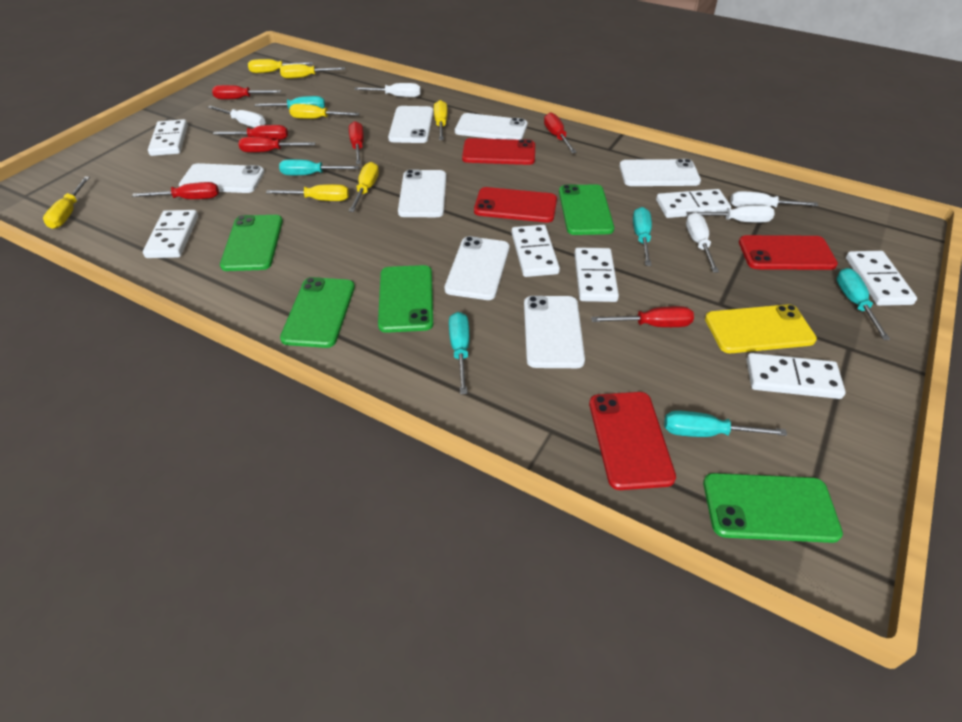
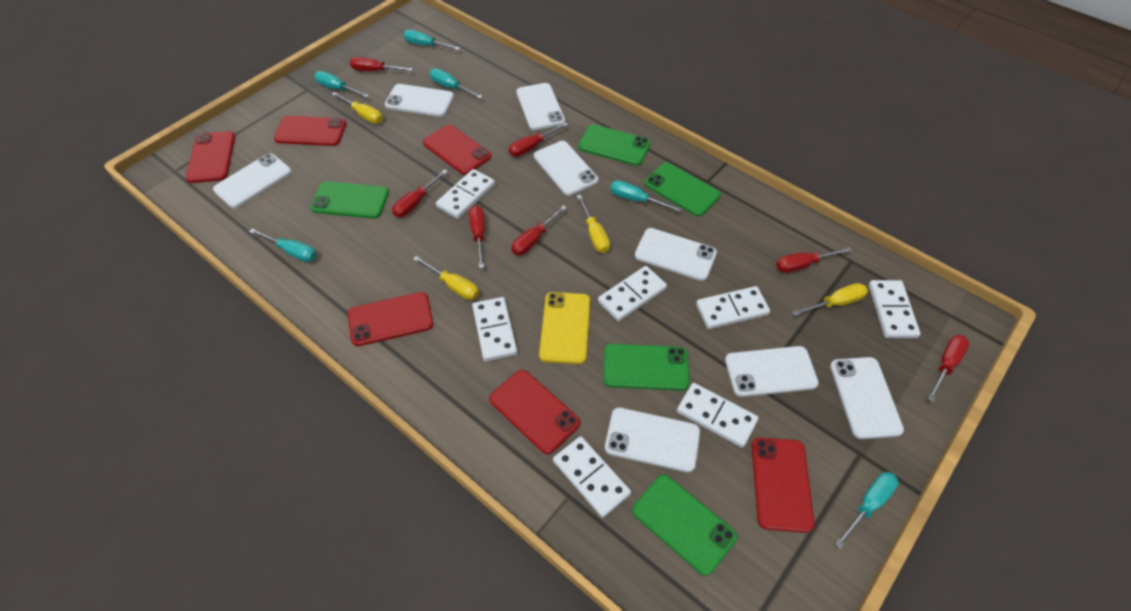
red phone: 4 -> 6
white phone: 7 -> 8
white screwdriver: 5 -> 0
yellow screwdriver: 7 -> 4

